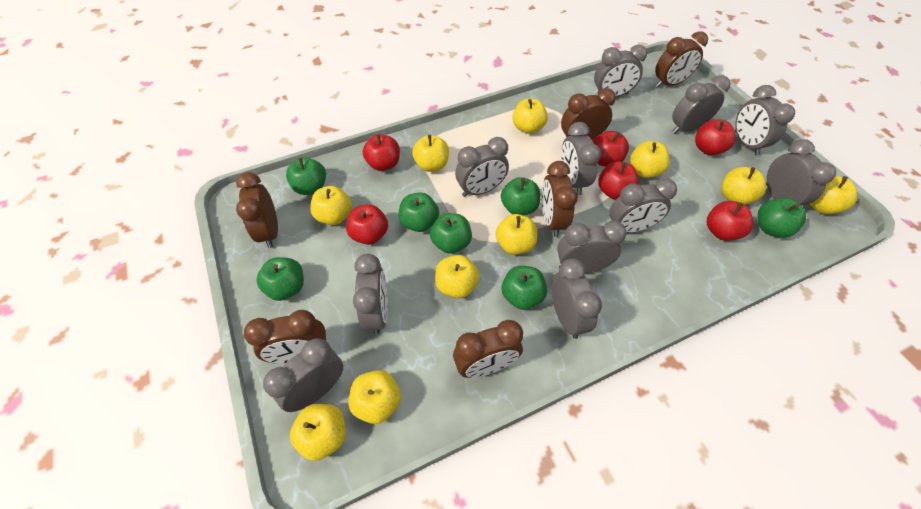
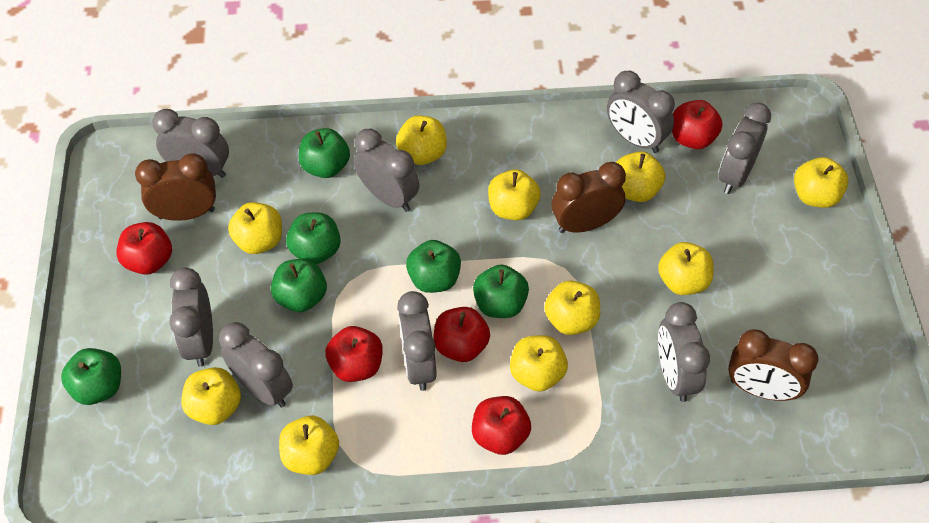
brown clock: 6 -> 3
green apple: 7 -> 6
grey clock: 11 -> 8
red apple: 6 -> 5

